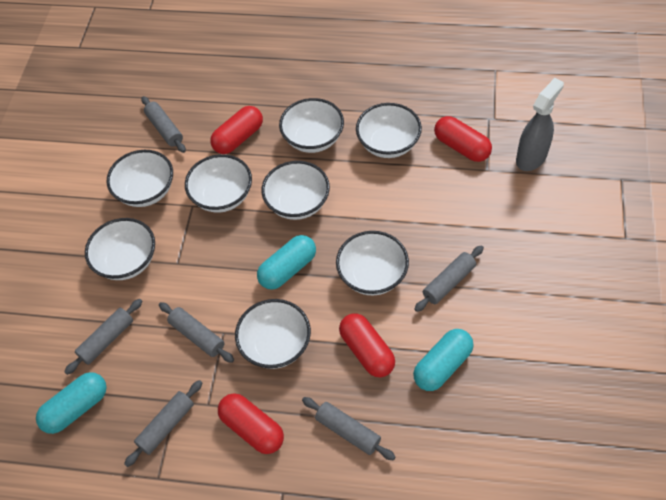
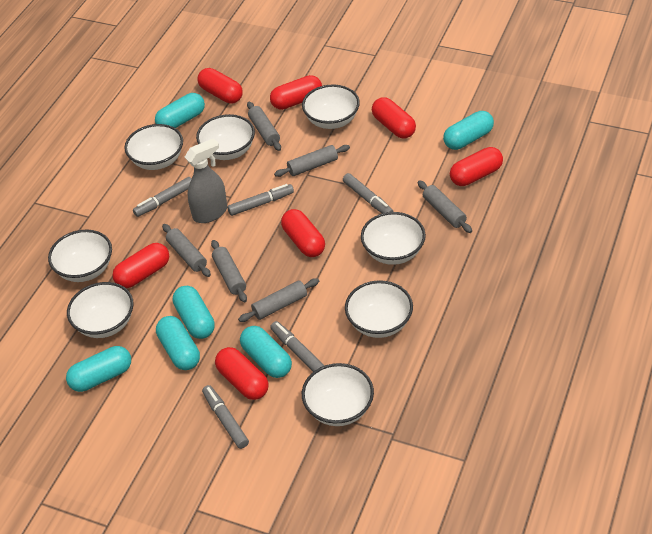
grey marker: 0 -> 5
red capsule: 4 -> 7
turquoise capsule: 3 -> 6

